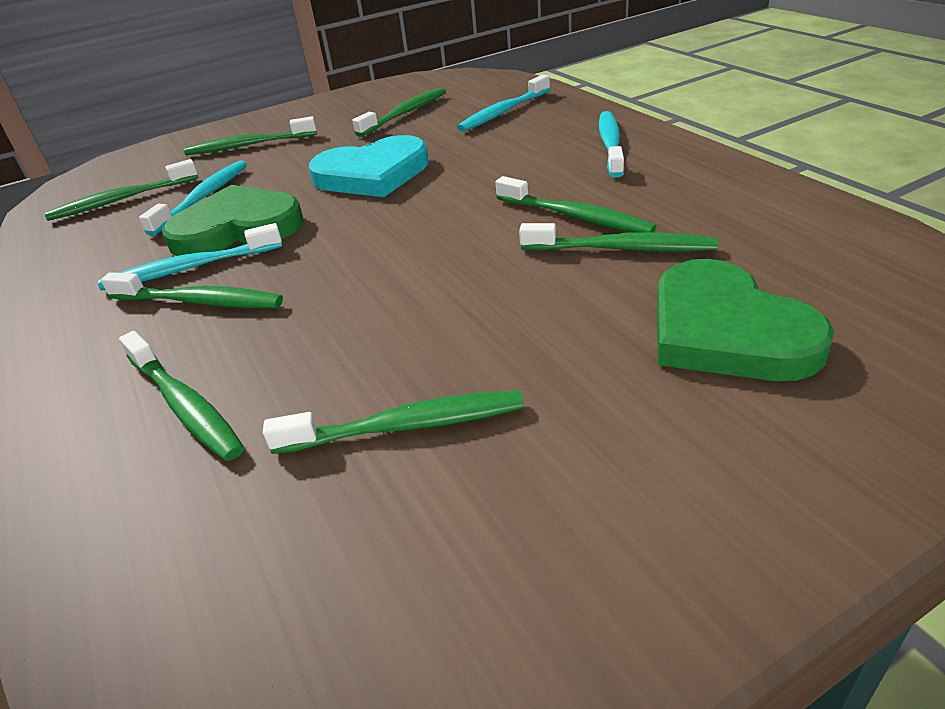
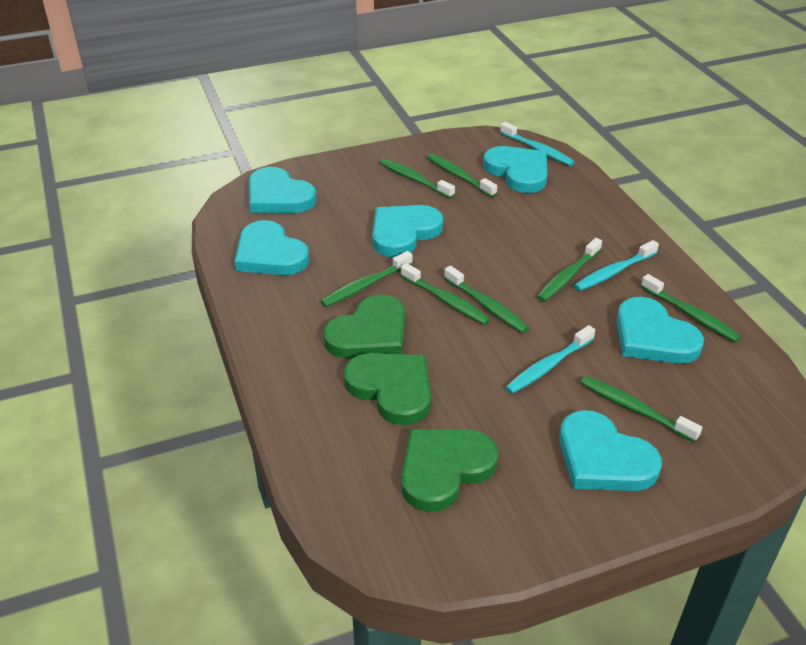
green heart: 2 -> 3
turquoise heart: 1 -> 6
turquoise toothbrush: 4 -> 3

